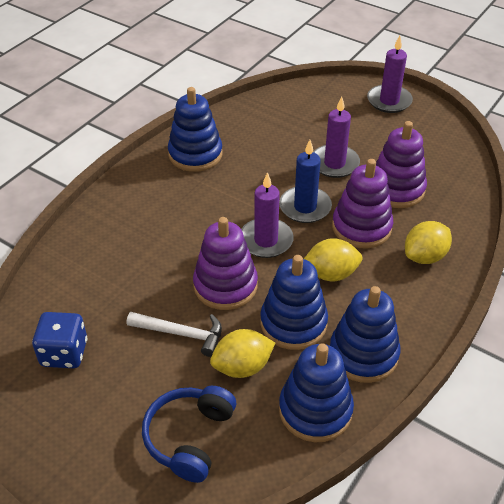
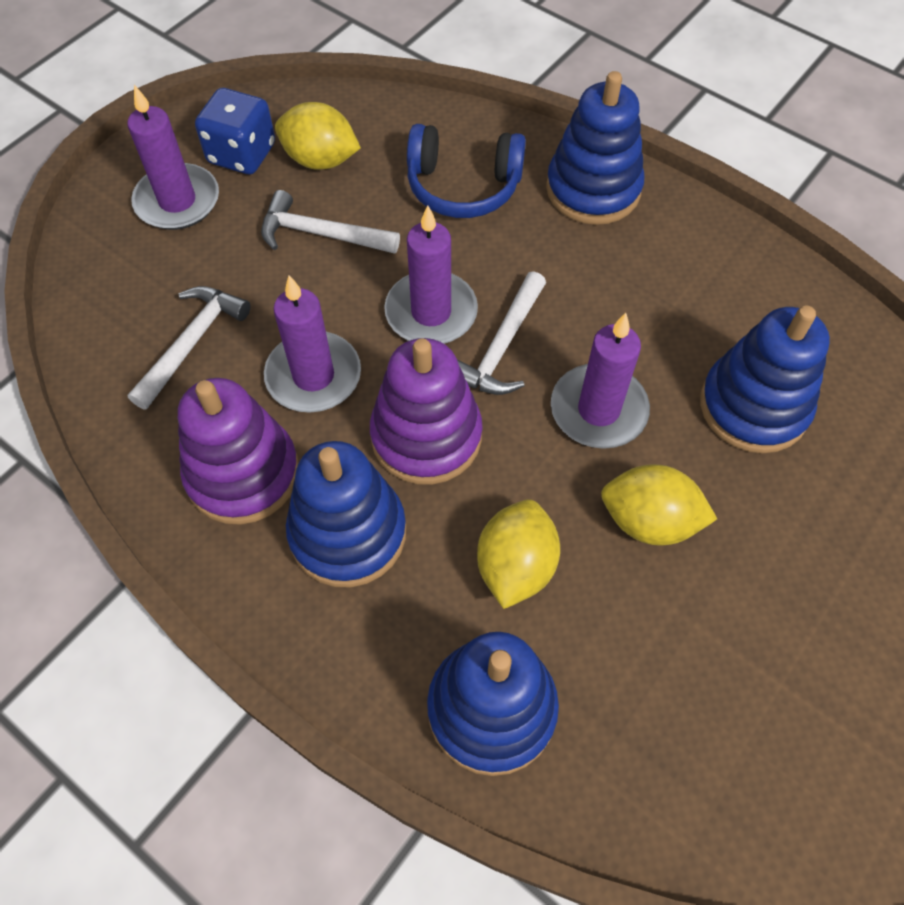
blue candle: 1 -> 0
purple candle: 3 -> 4
purple stacking toy: 3 -> 2
white hammer: 1 -> 3

